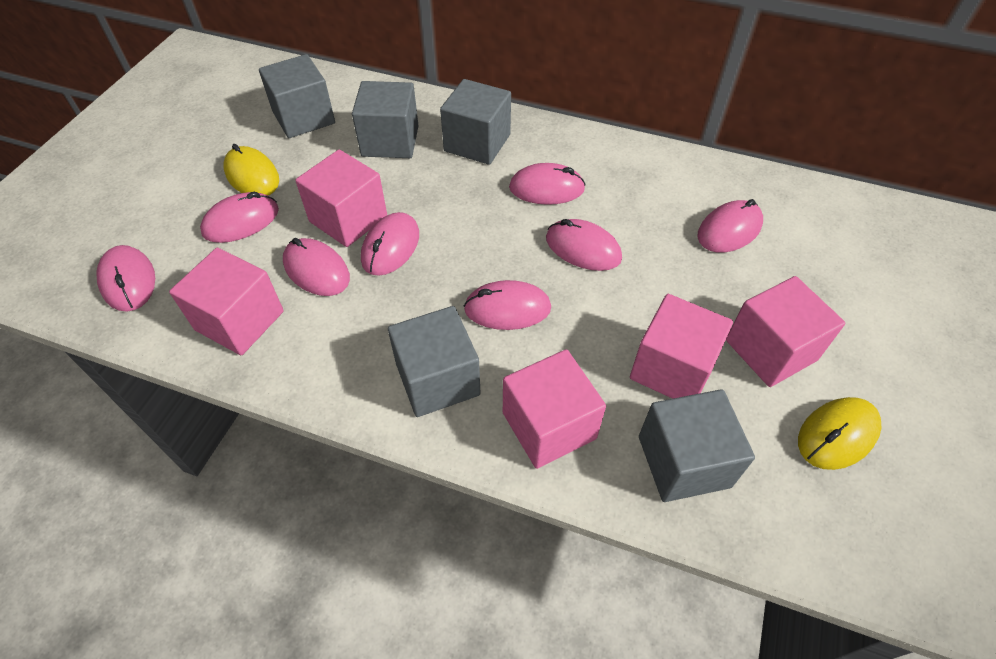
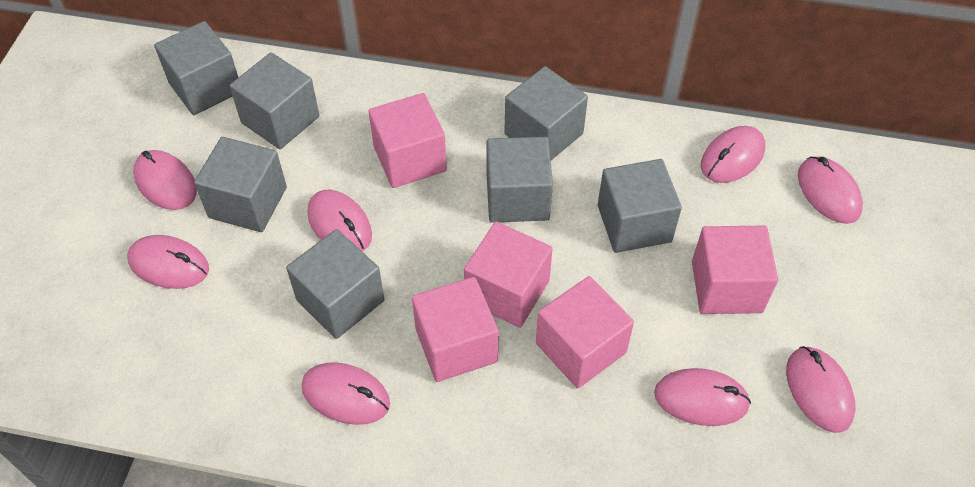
grey cube: 5 -> 7
yellow mouse: 2 -> 0

